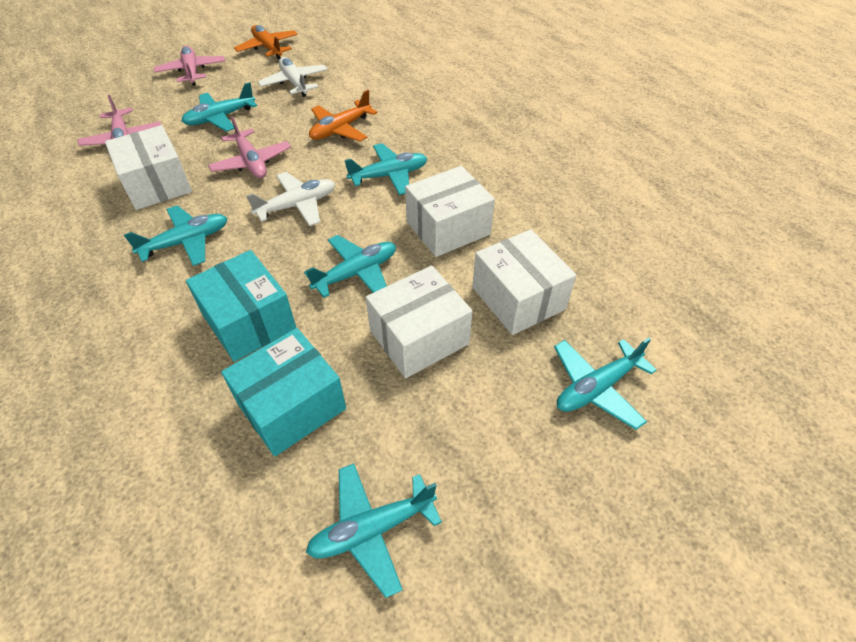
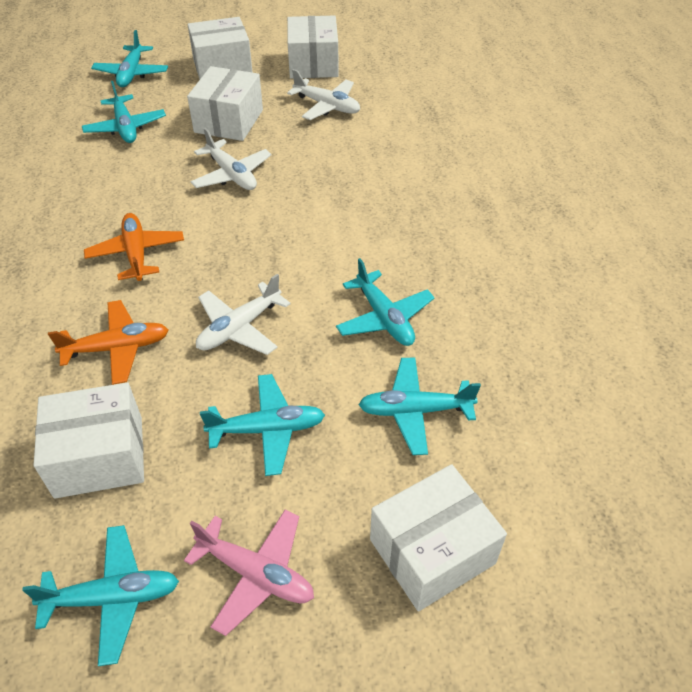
pink plane: 3 -> 1
turquoise box: 2 -> 0
white box: 4 -> 5
white plane: 2 -> 3

